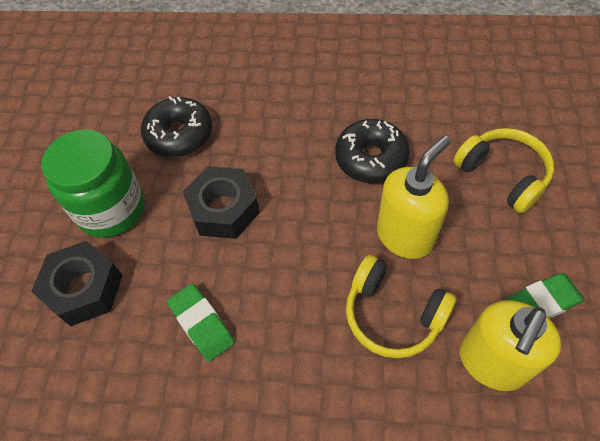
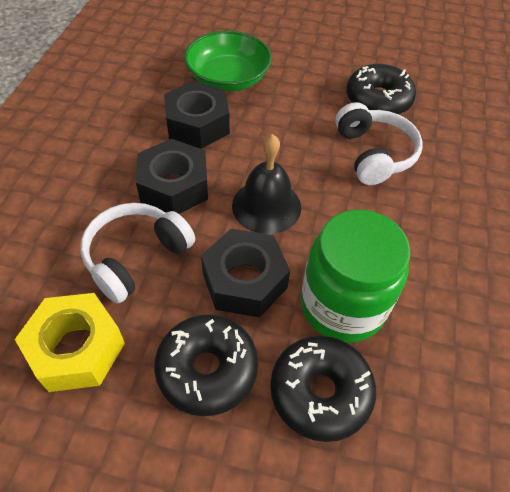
black bell: 0 -> 1
black donut: 2 -> 3
black nut: 2 -> 3
green bowl: 0 -> 1
green eraser: 2 -> 0
white headphones: 0 -> 2
yellow headphones: 2 -> 0
yellow nut: 0 -> 1
yellow soap dispenser: 2 -> 0

